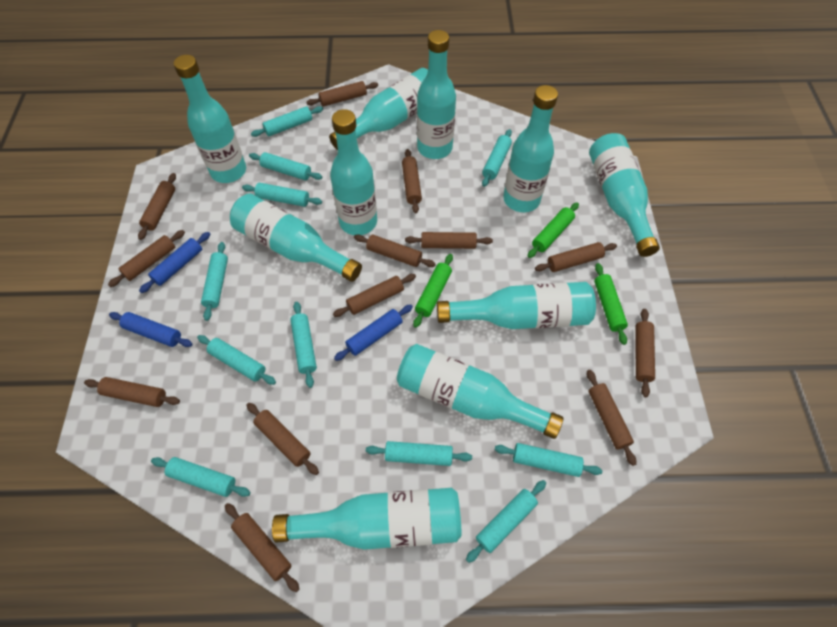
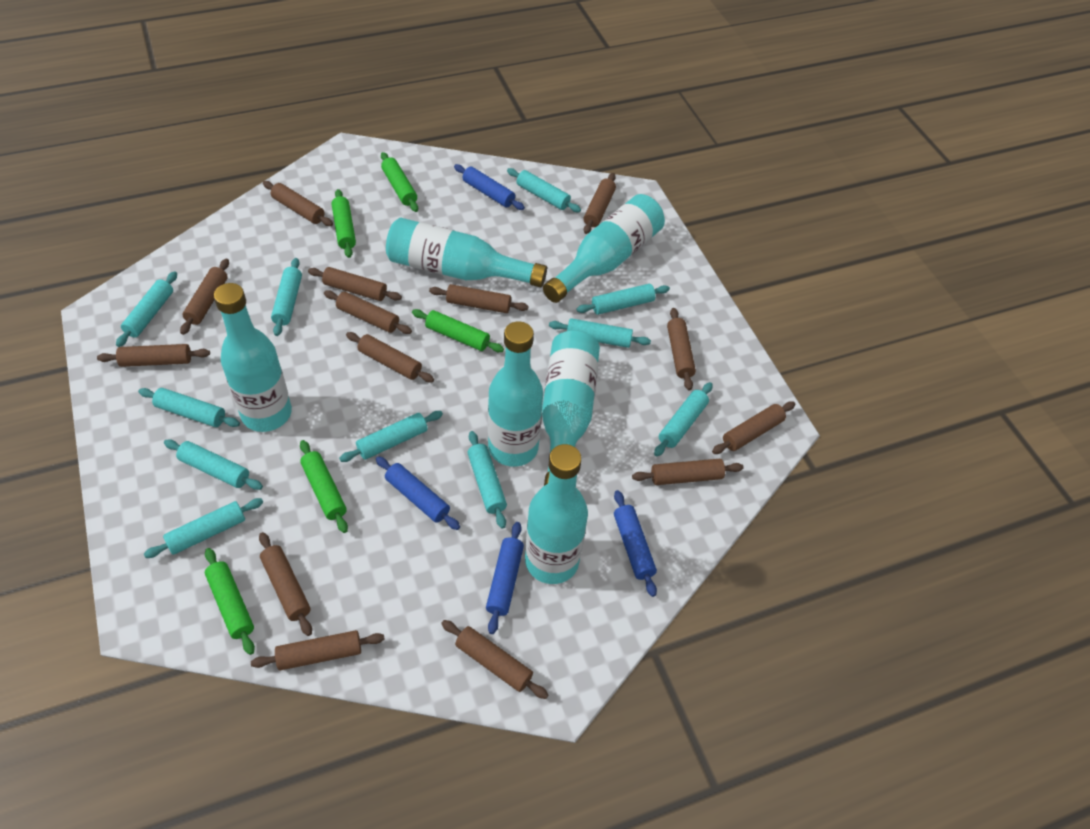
blue rolling pin: 3 -> 4
brown rolling pin: 13 -> 14
green rolling pin: 3 -> 5
turquoise bottle: 10 -> 6

